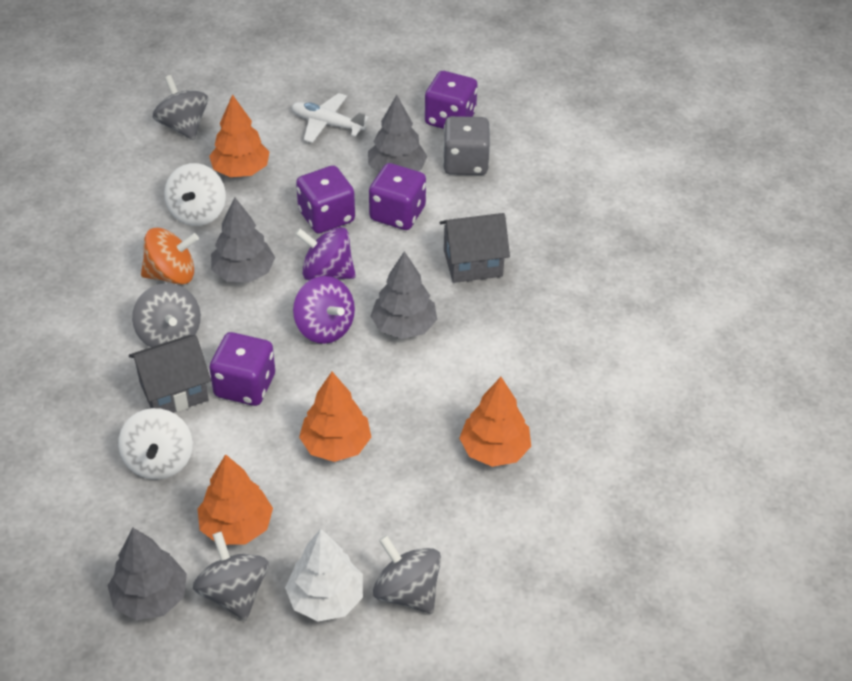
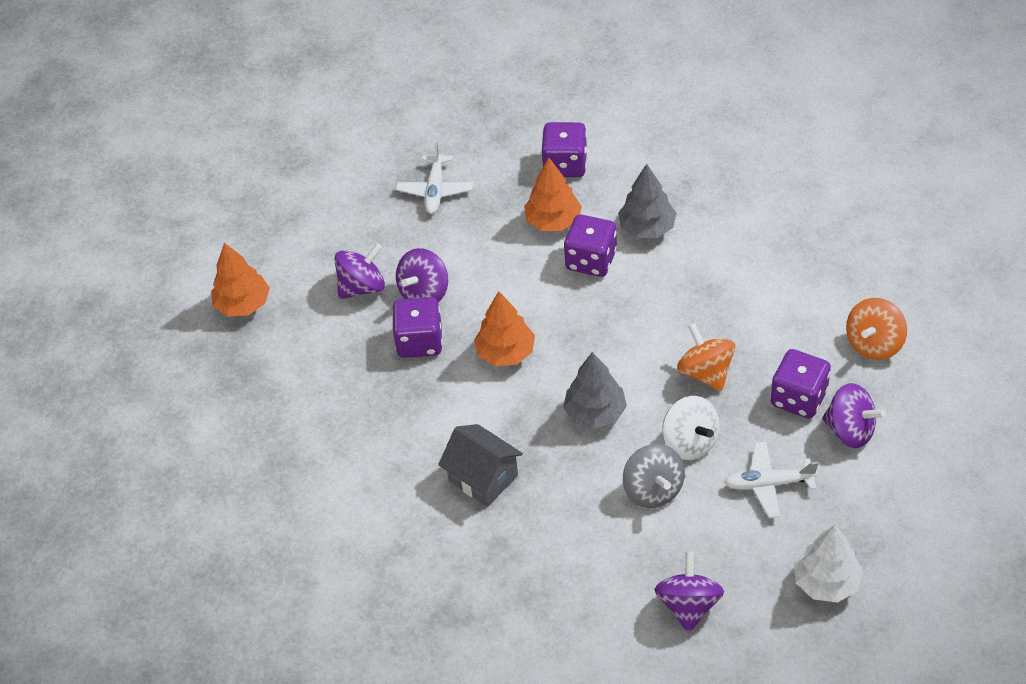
grey dice: 1 -> 0
grey house: 2 -> 1
grey spinning top: 4 -> 1
grey tree: 4 -> 2
orange spinning top: 1 -> 2
orange tree: 4 -> 3
purple spinning top: 2 -> 4
white plane: 1 -> 2
white spinning top: 2 -> 1

